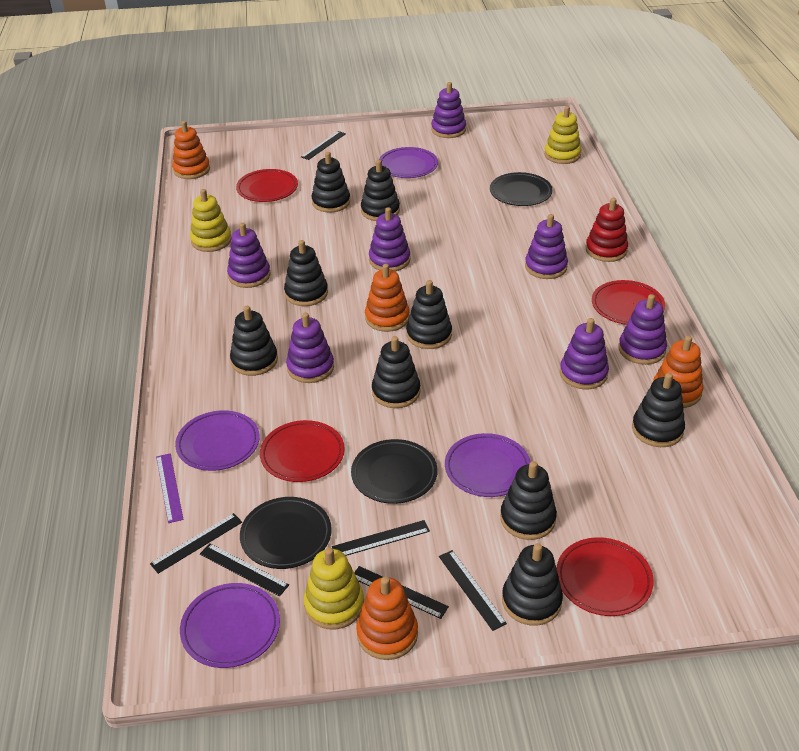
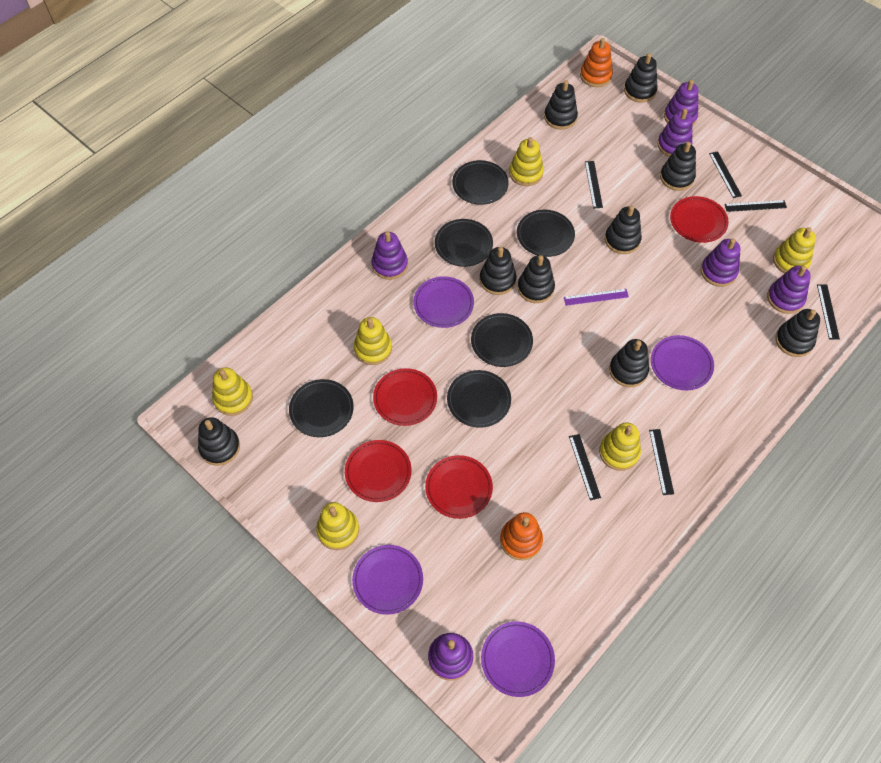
black plate: 3 -> 6
orange stacking toy: 4 -> 2
purple stacking toy: 7 -> 6
red stacking toy: 1 -> 0
yellow stacking toy: 3 -> 6

